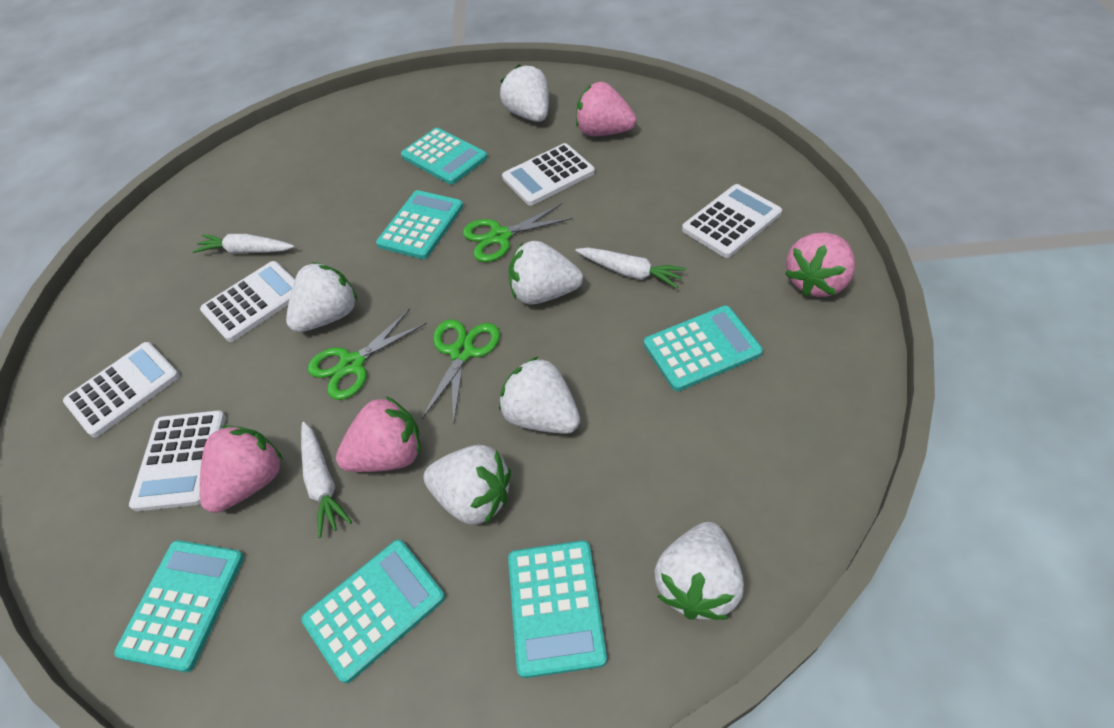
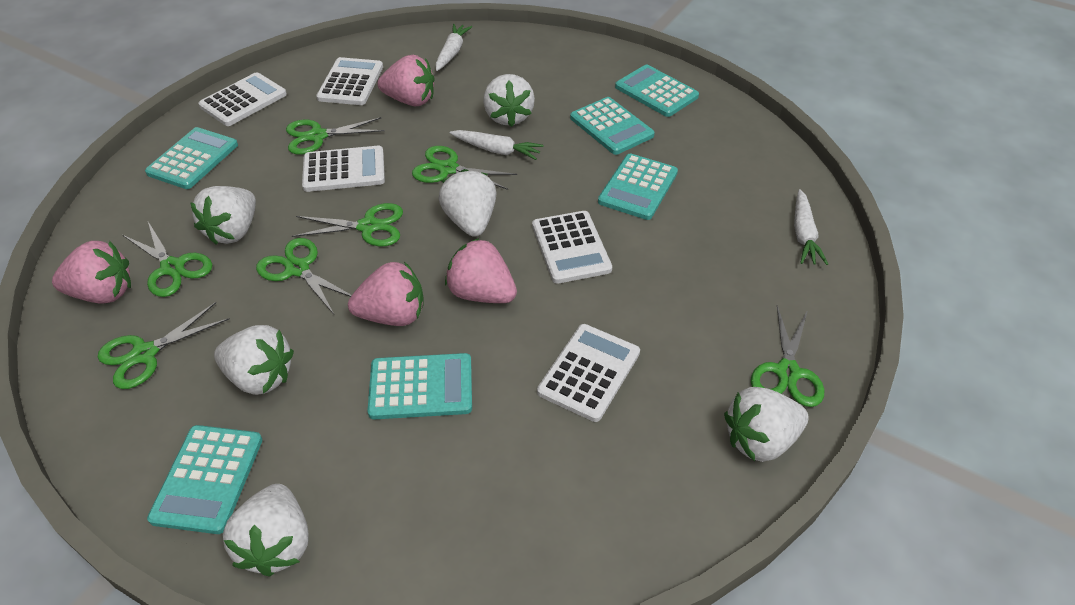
green scissors: 3 -> 7

